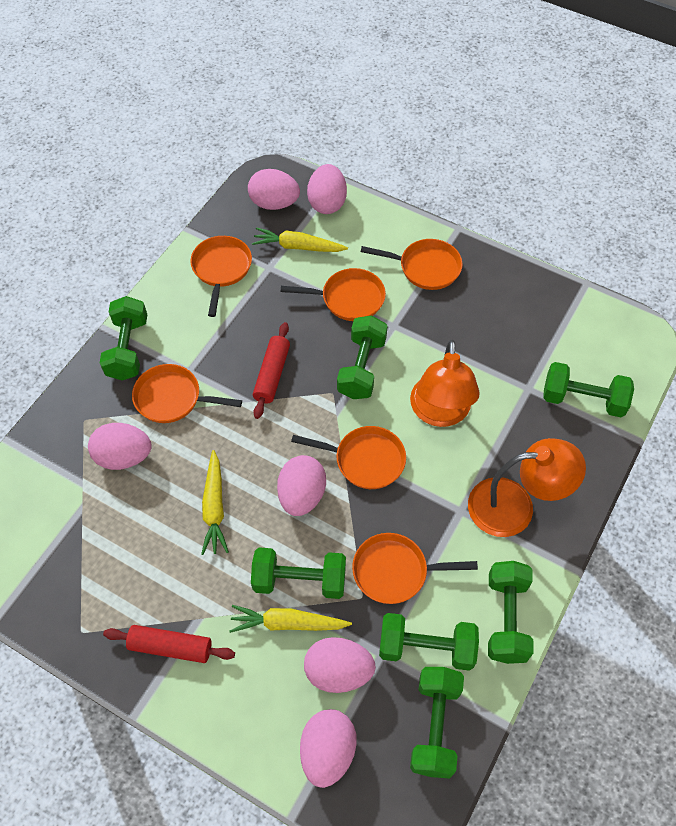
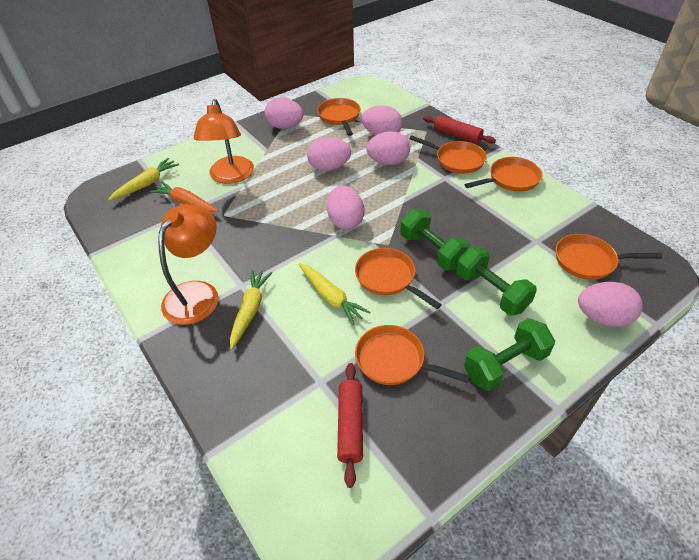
green dumbbell: 7 -> 3
orange carrot: 0 -> 1

